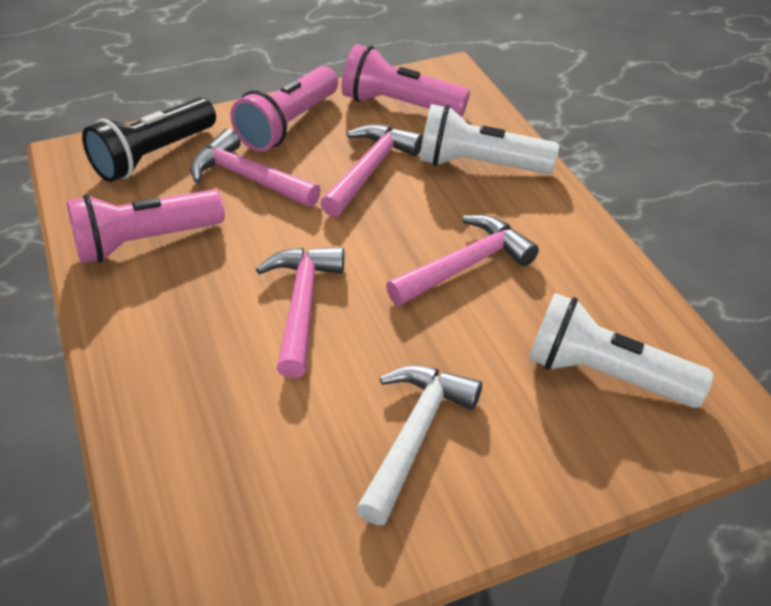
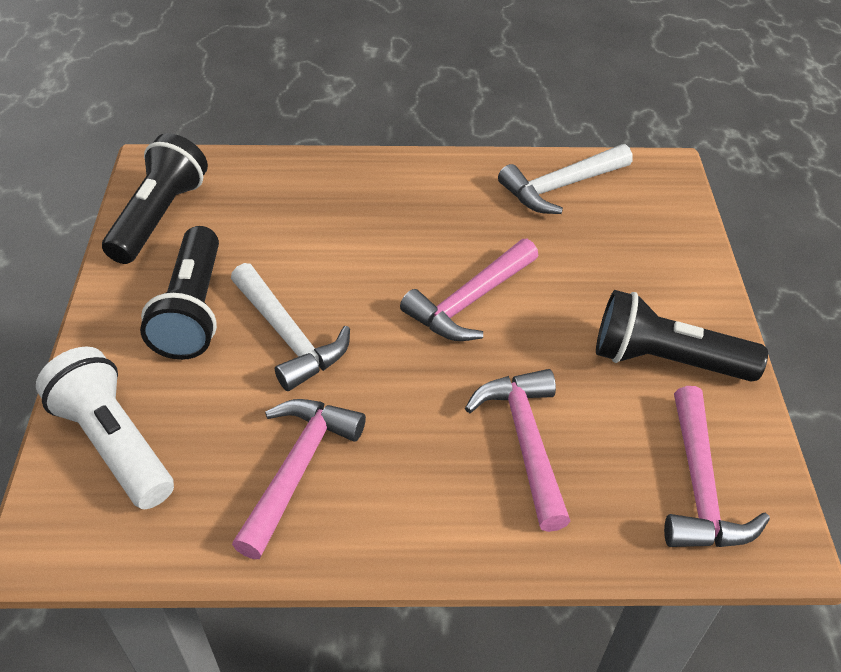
black flashlight: 1 -> 3
pink flashlight: 3 -> 0
white flashlight: 2 -> 1
white hammer: 1 -> 2

